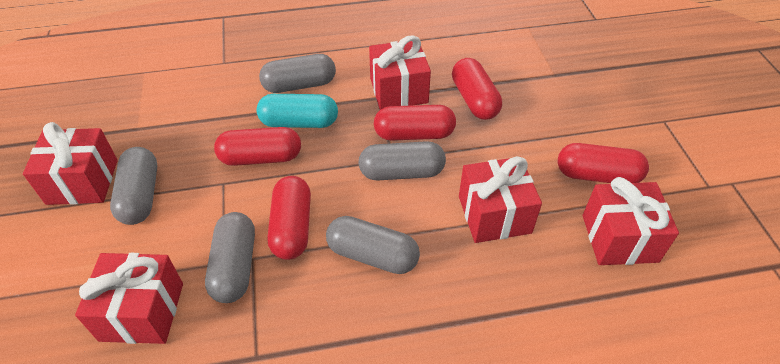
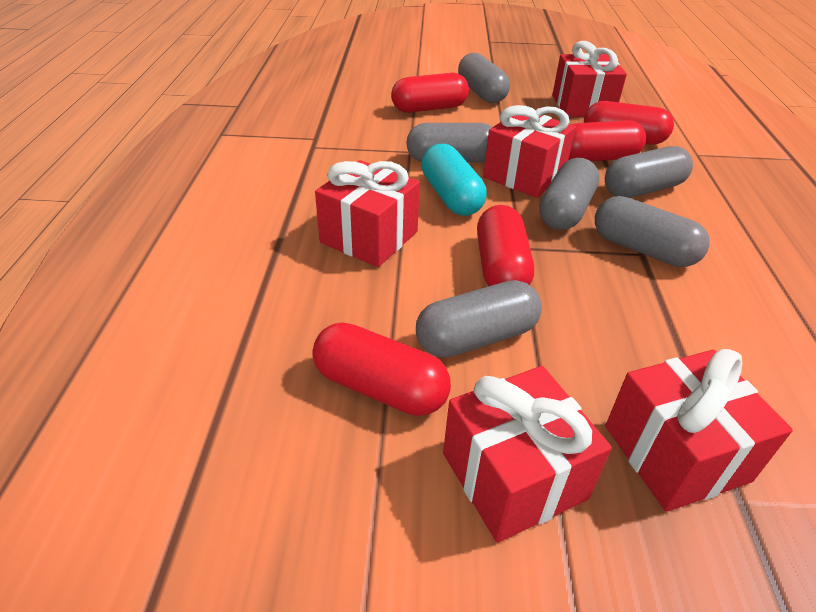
grey capsule: 5 -> 6

